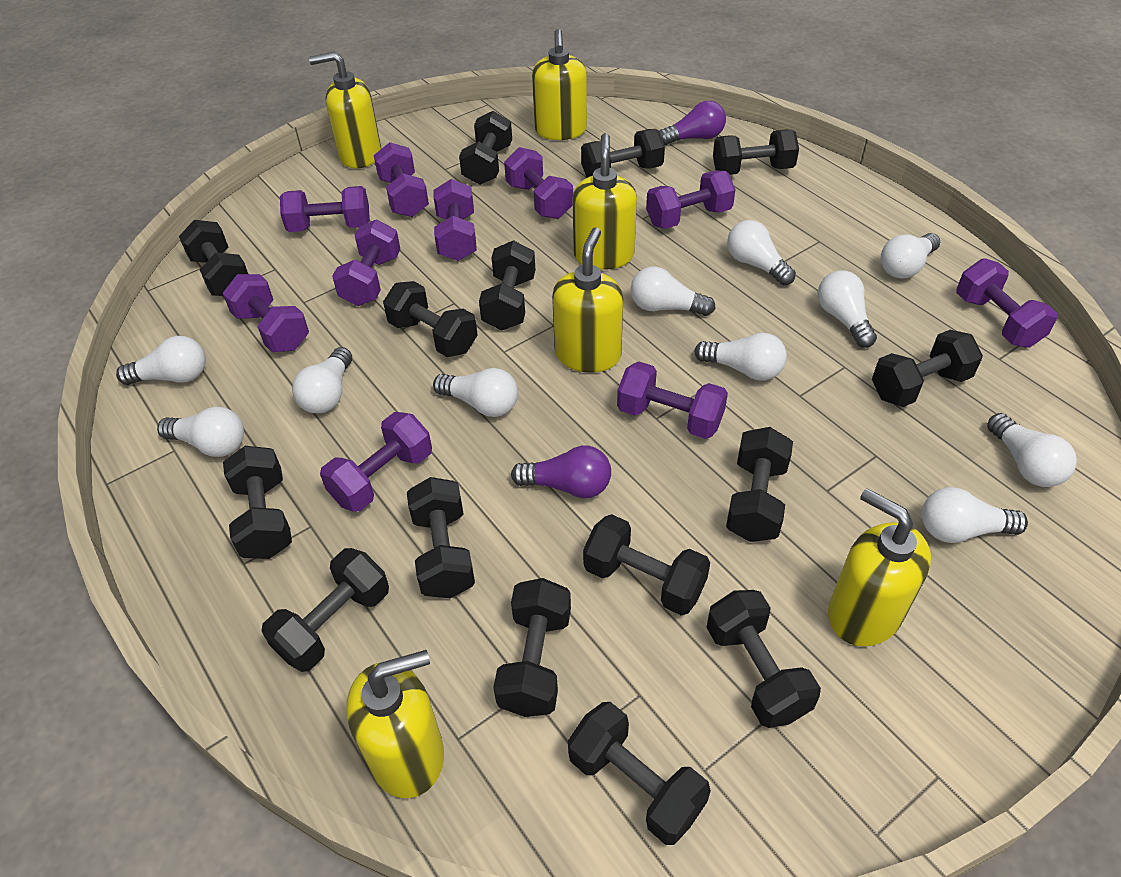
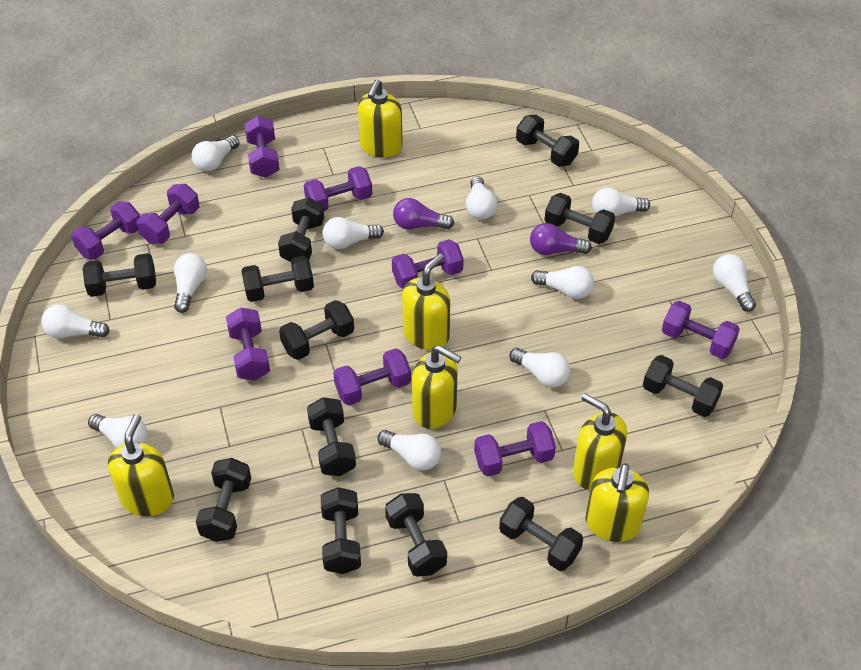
black dumbbell: 15 -> 12
purple dumbbell: 10 -> 9

